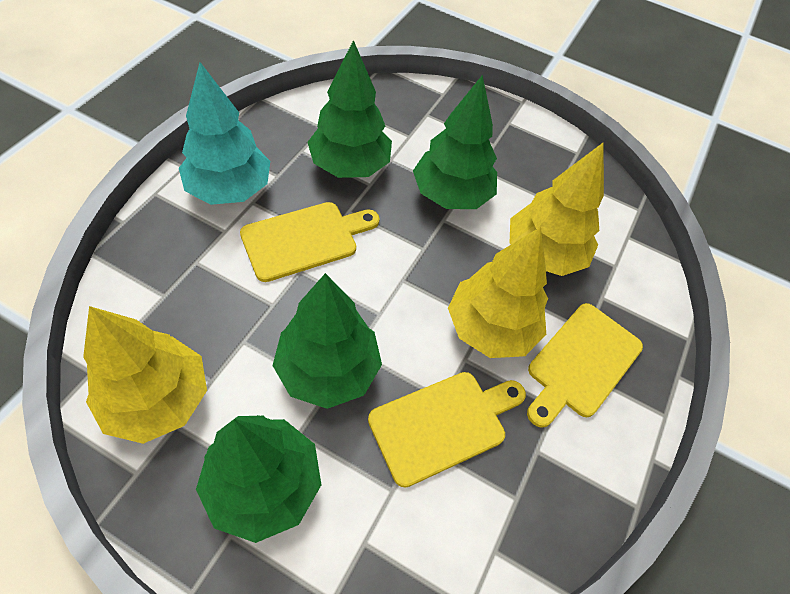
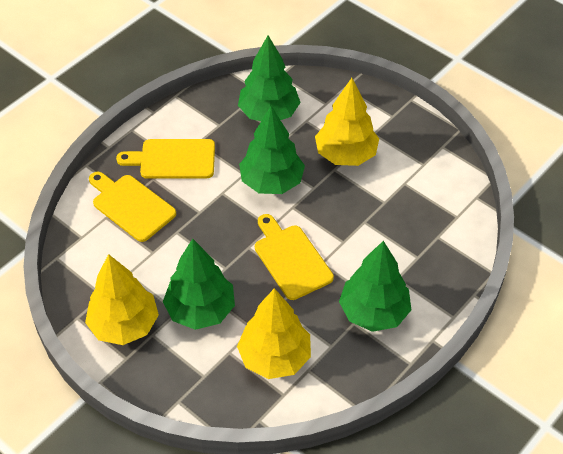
turquoise tree: 1 -> 0

